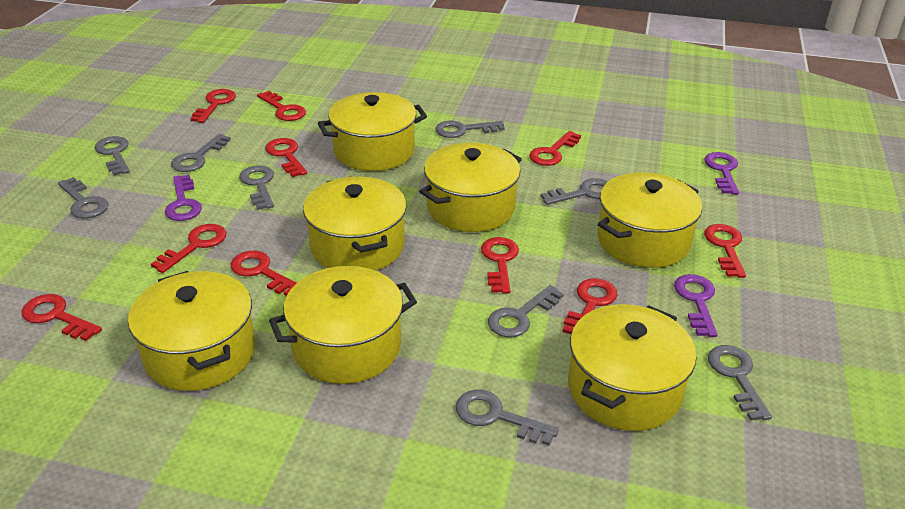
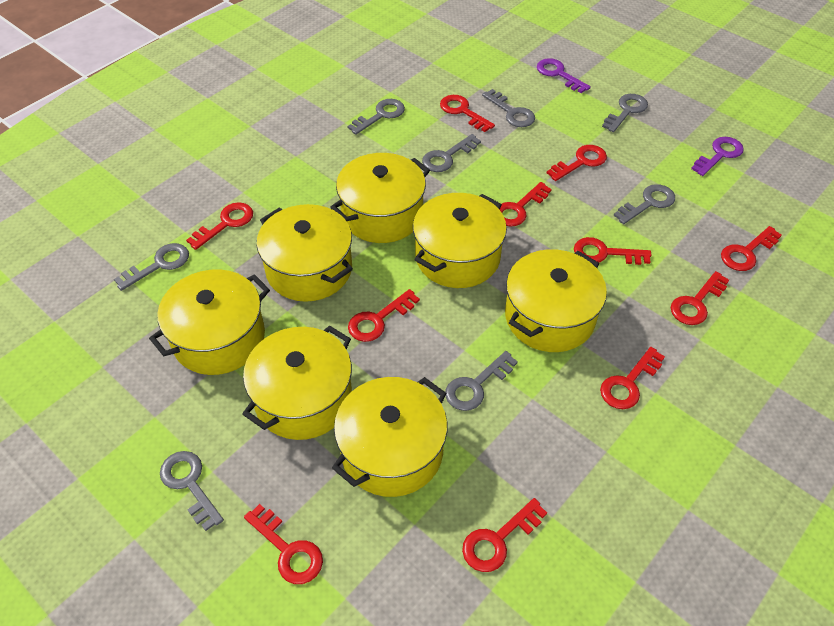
grey key: 9 -> 8
purple key: 3 -> 2
red key: 10 -> 11

